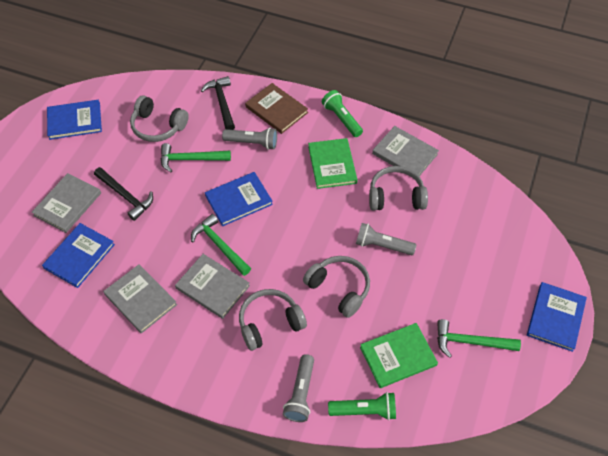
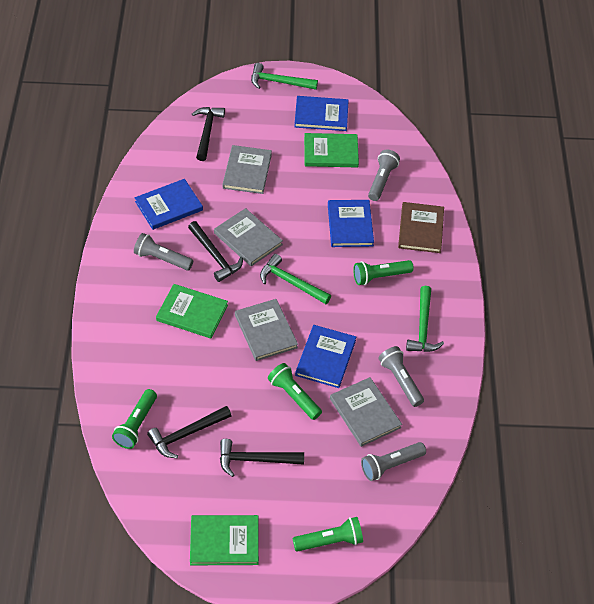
black hammer: 2 -> 4
green book: 2 -> 3
green flashlight: 2 -> 4
grey flashlight: 3 -> 4
grey headphones: 4 -> 0

